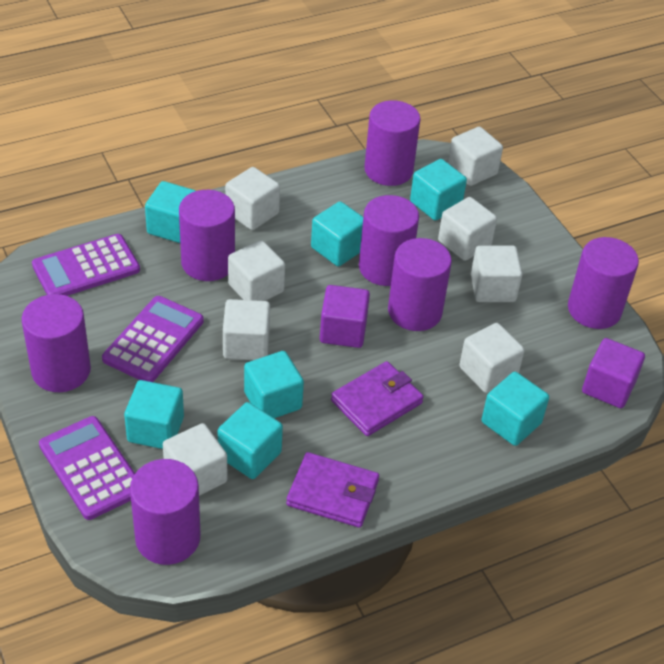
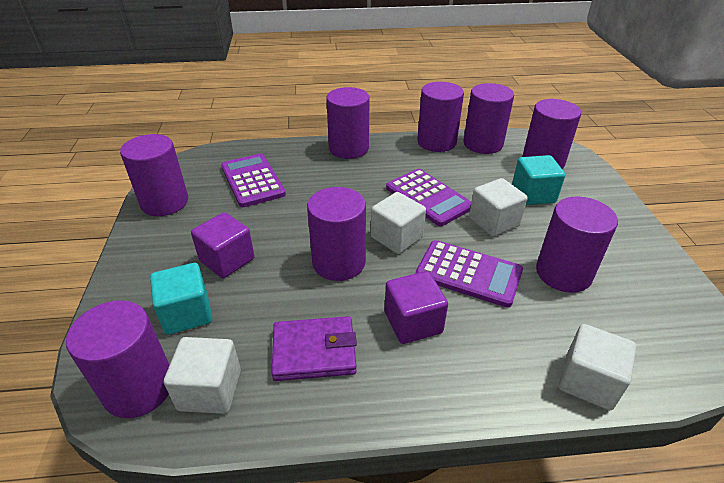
purple cylinder: 7 -> 8
purple wallet: 2 -> 1
turquoise cube: 7 -> 2
white cube: 8 -> 4

